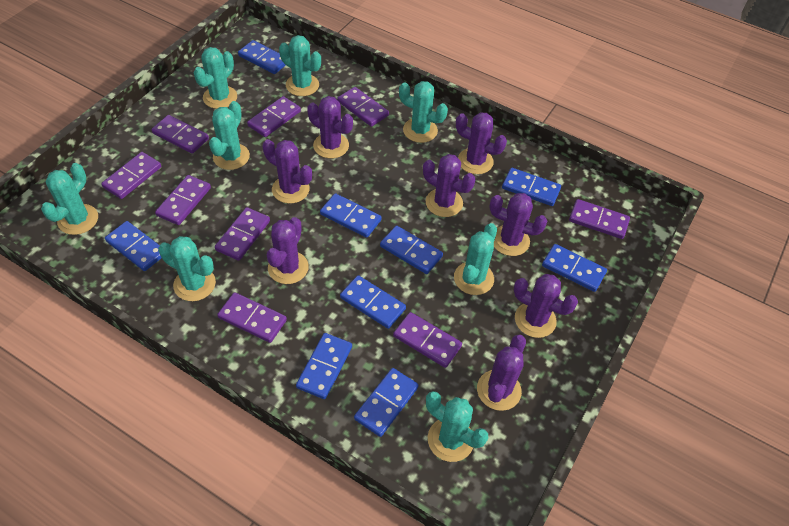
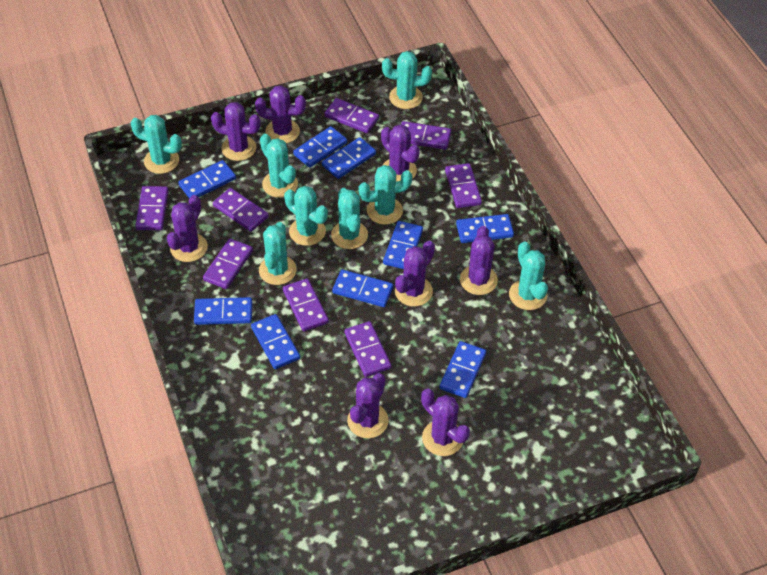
purple domino: 9 -> 8

